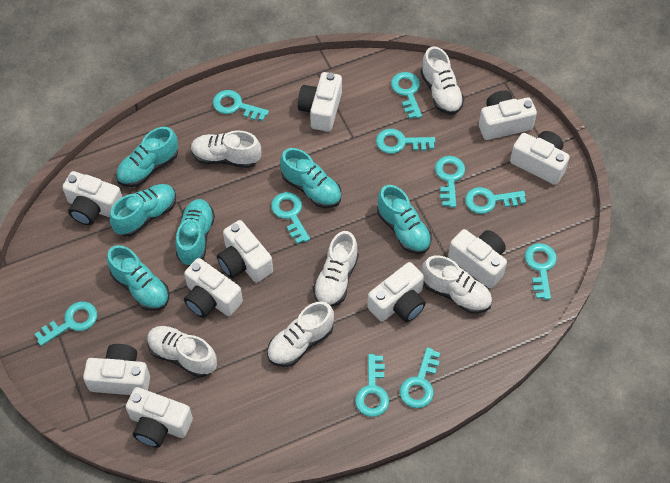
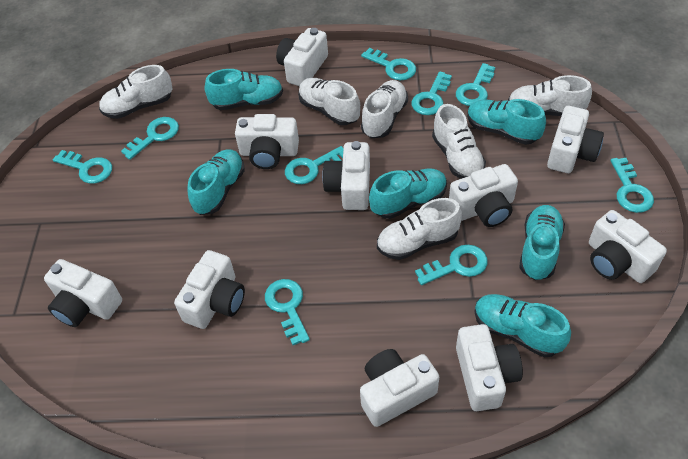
turquoise key: 10 -> 9

